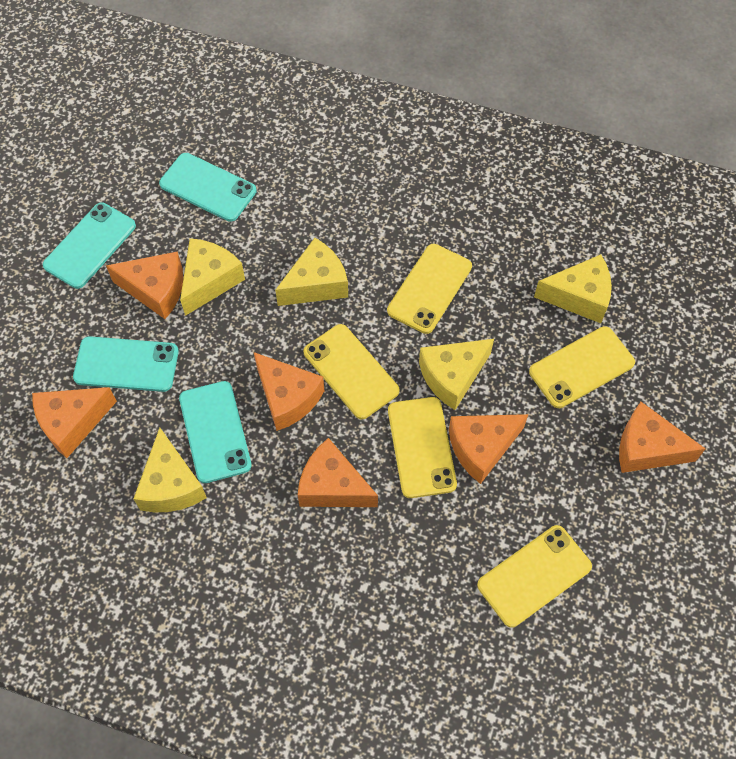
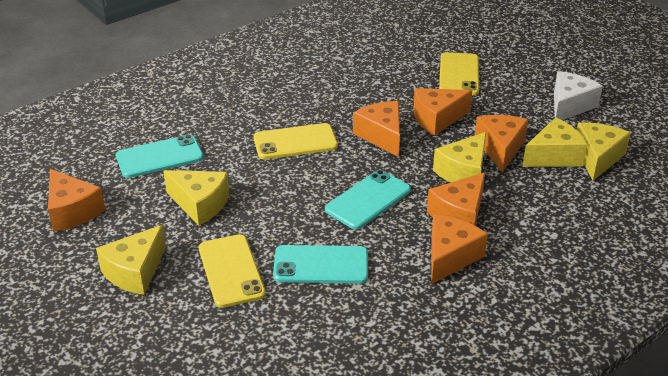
turquoise phone: 4 -> 3
white cheese: 0 -> 1
yellow phone: 5 -> 3

